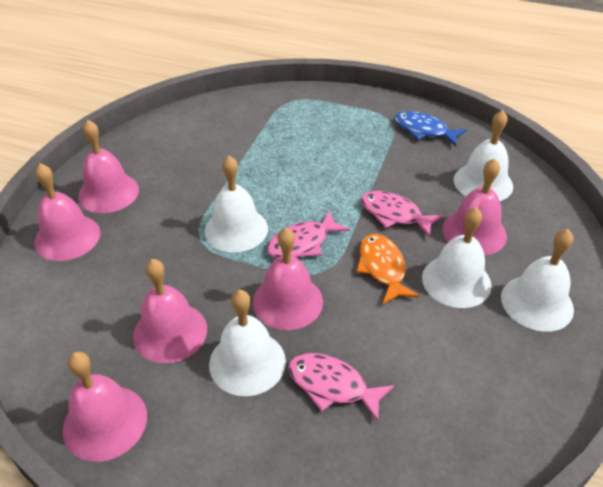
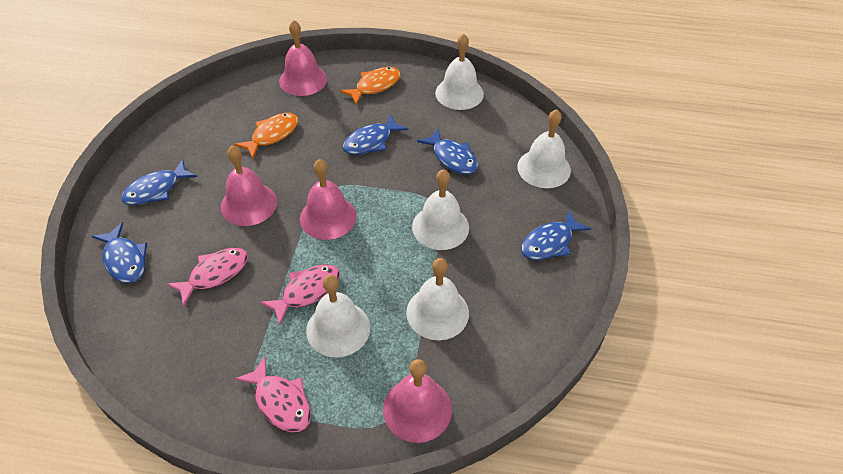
blue fish: 1 -> 5
orange fish: 1 -> 2
pink bell: 6 -> 4

